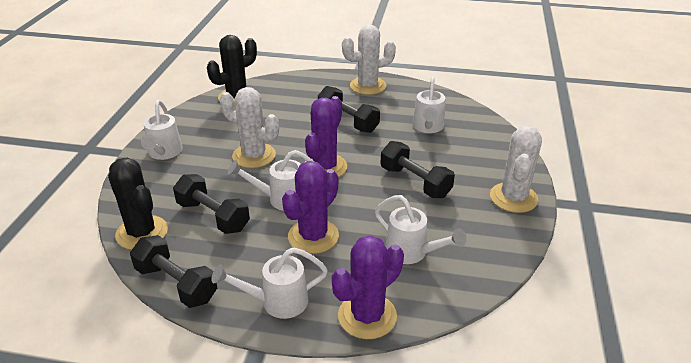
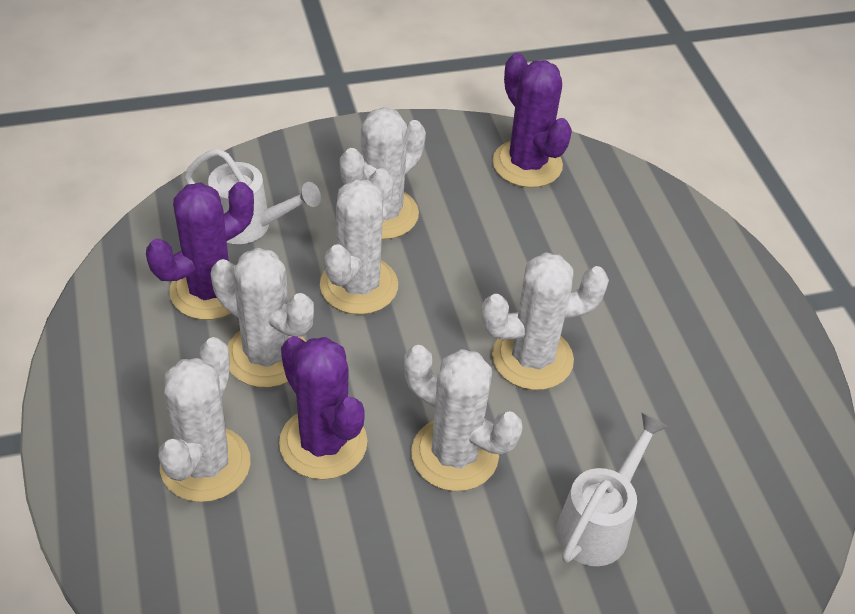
black cactus: 2 -> 0
black dumbbell: 4 -> 0
white cactus: 3 -> 6
white watering can: 5 -> 2

